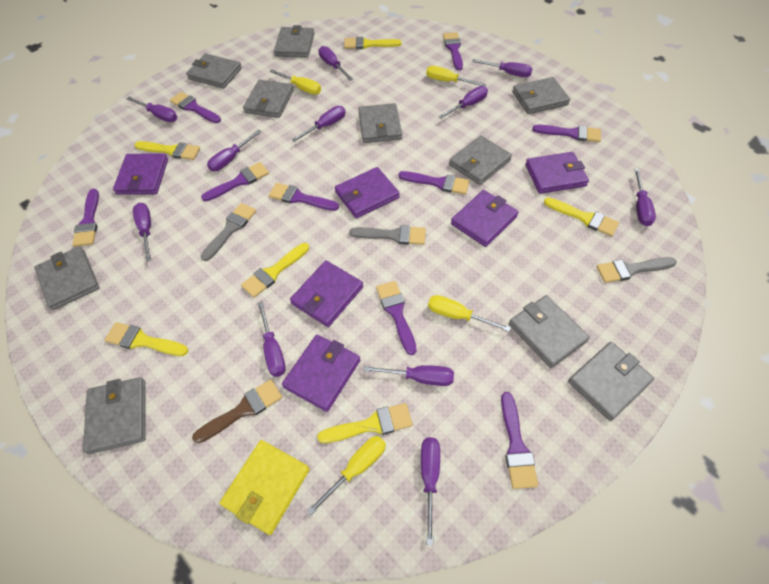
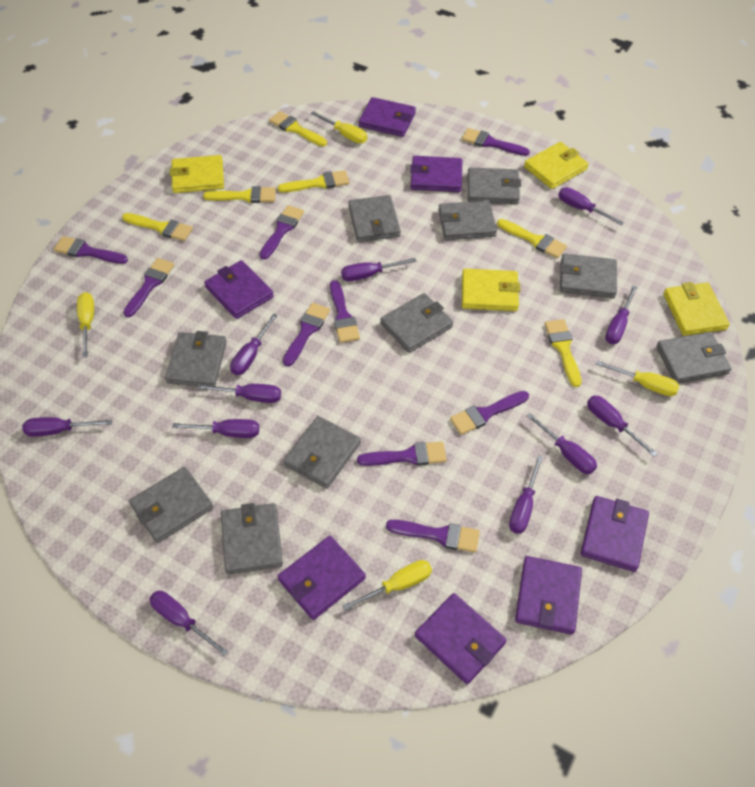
brown brush: 1 -> 0
grey brush: 3 -> 0
purple wallet: 6 -> 7
yellow wallet: 1 -> 4

